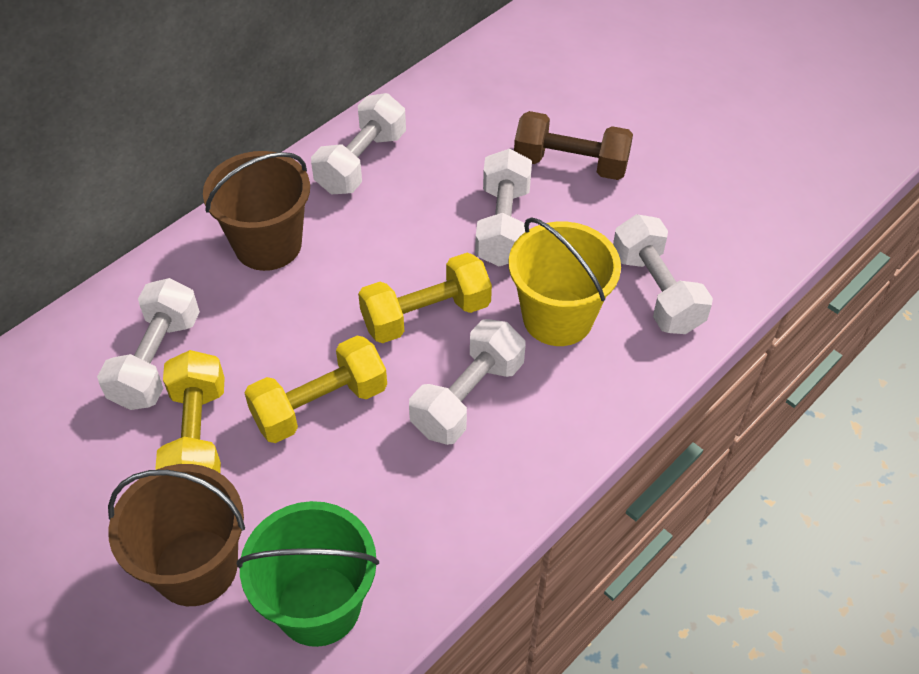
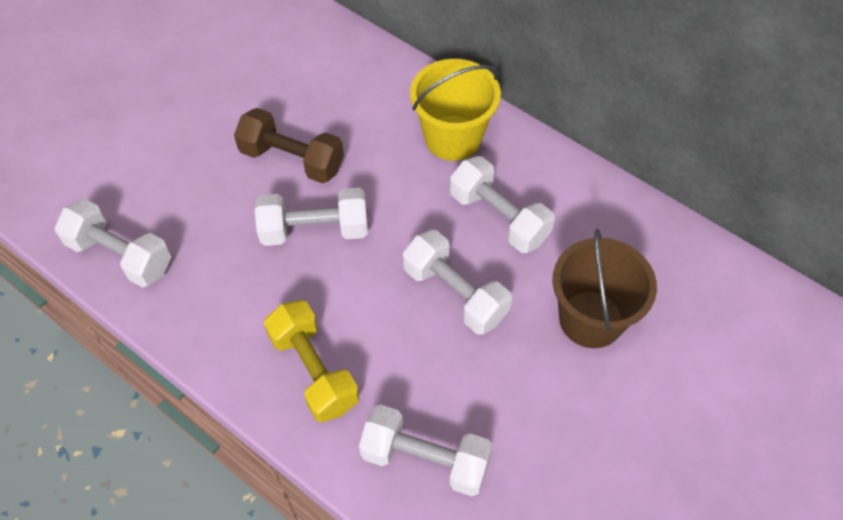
brown bucket: 2 -> 1
green bucket: 1 -> 0
yellow dumbbell: 3 -> 1

